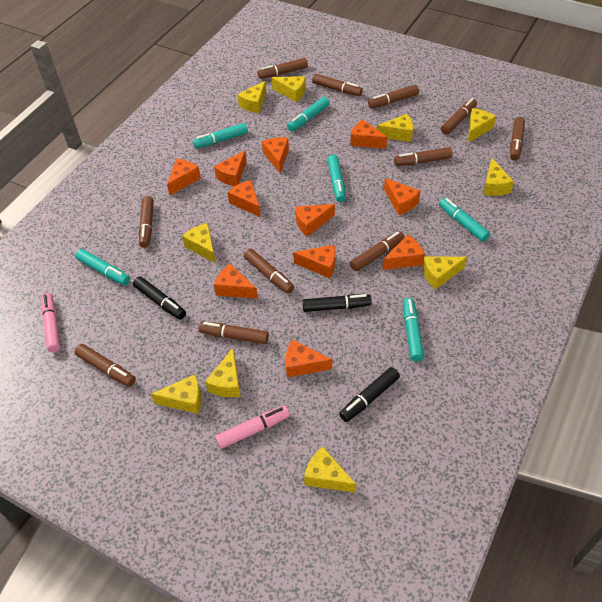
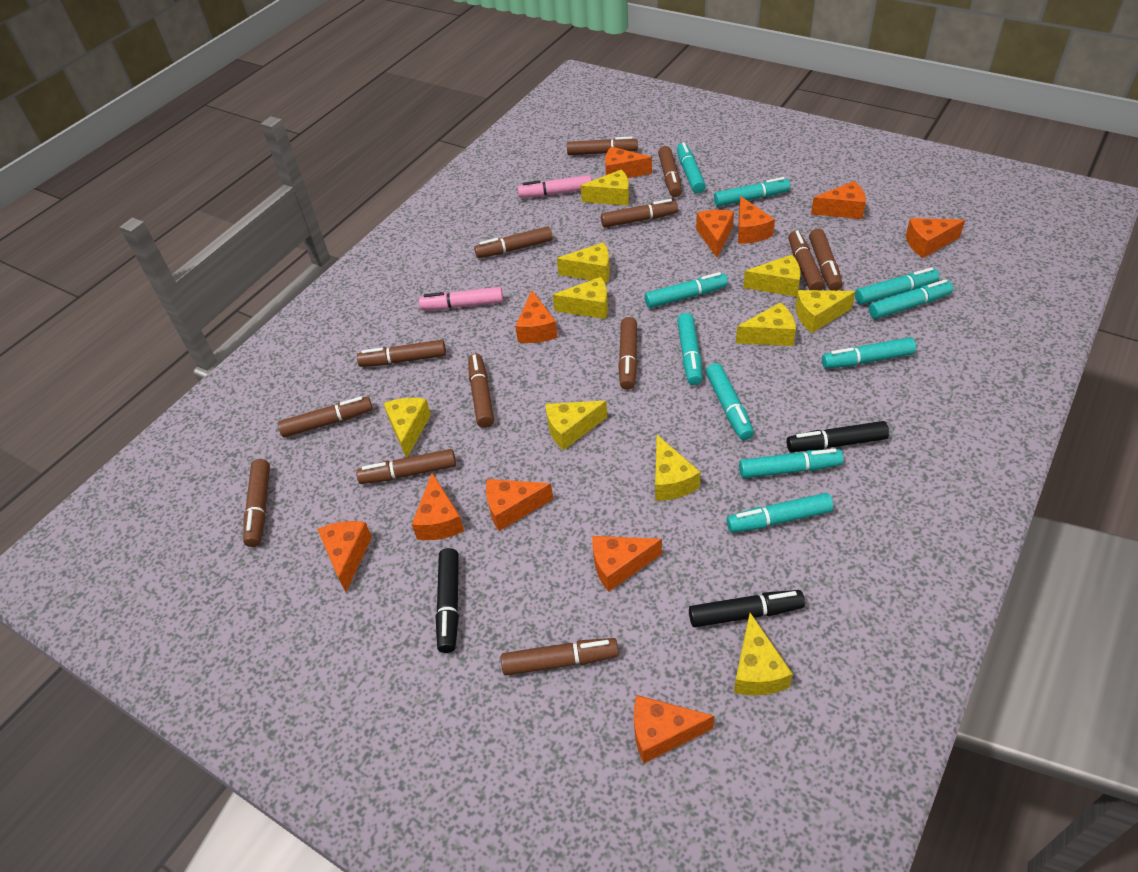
brown marker: 11 -> 13
turquoise marker: 6 -> 10

